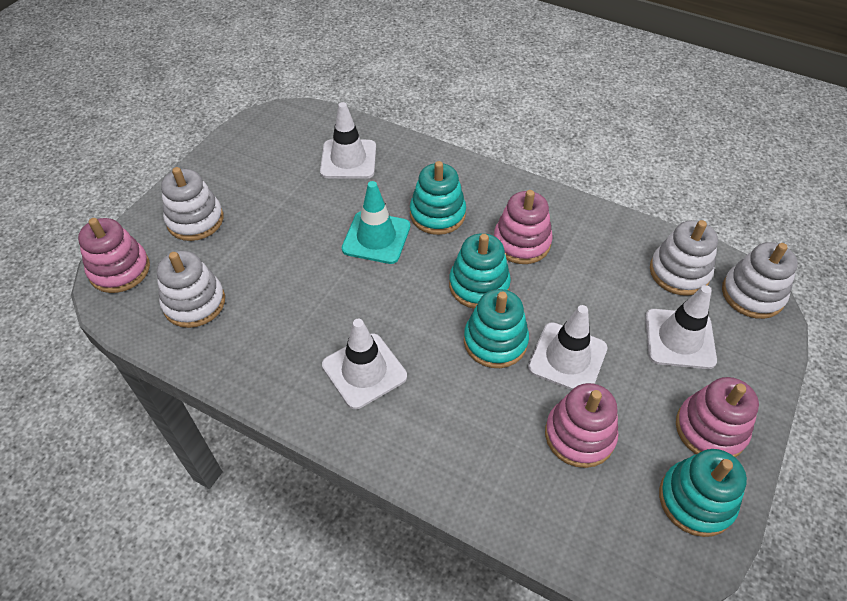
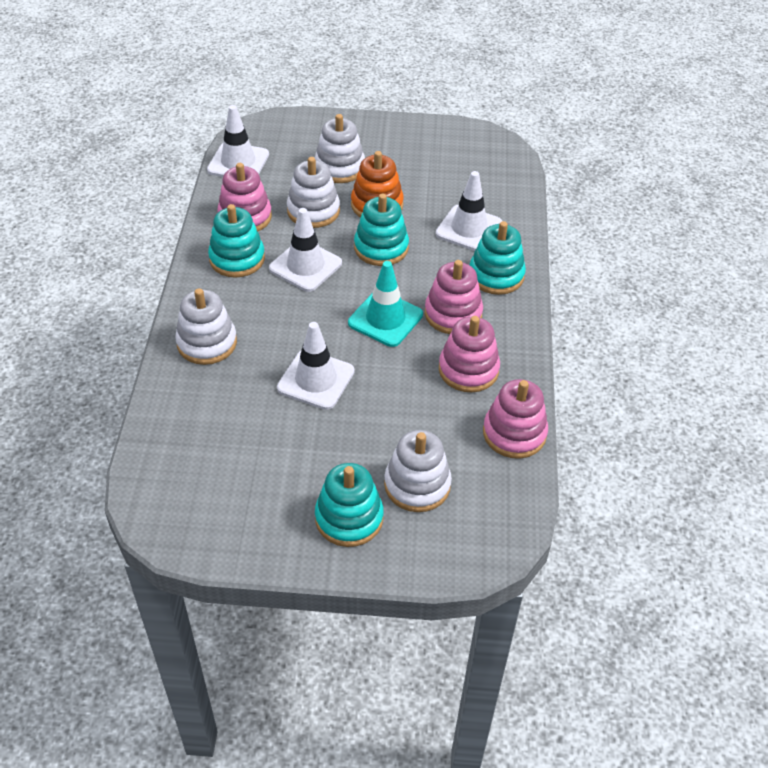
orange stacking toy: 0 -> 1

